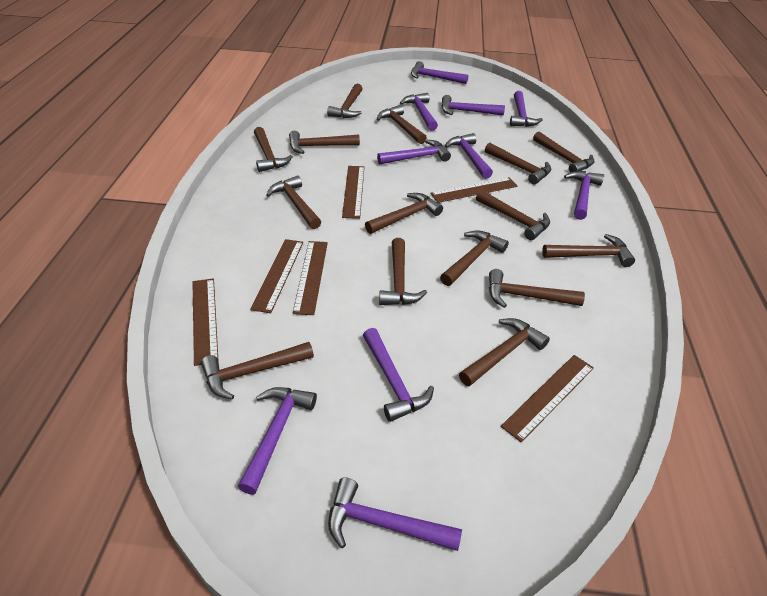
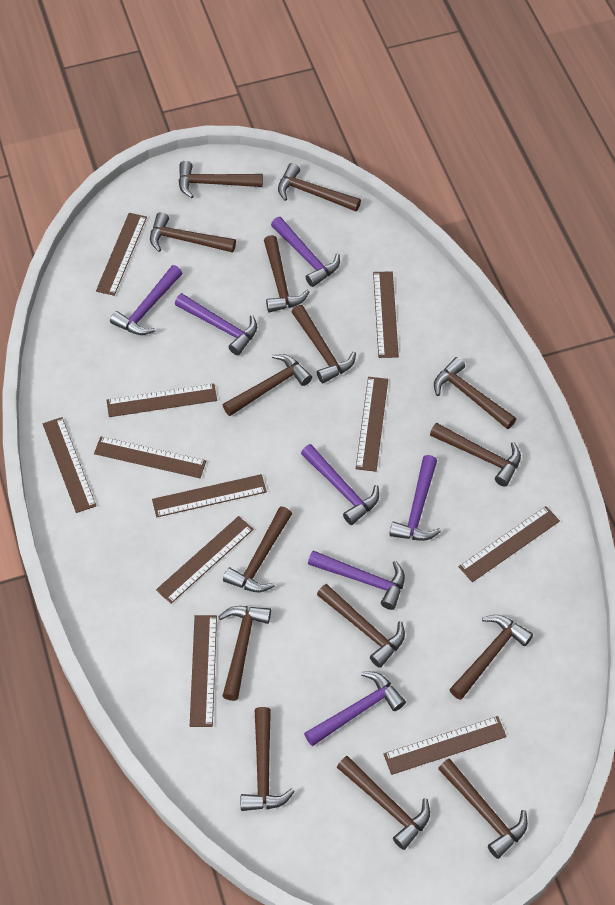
brown ruler: 6 -> 11
purple hammer: 10 -> 7

